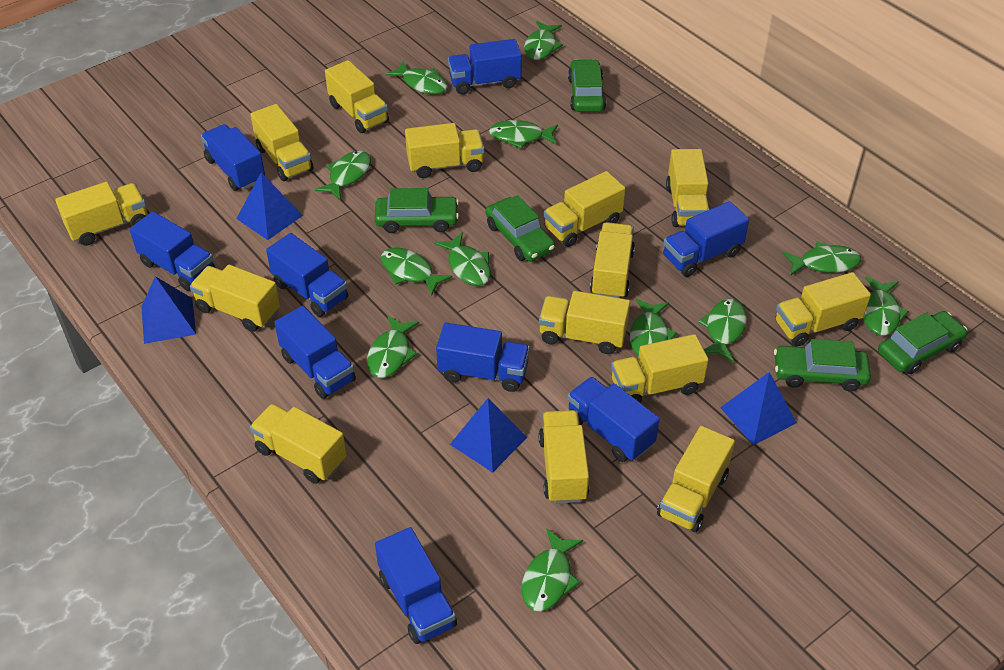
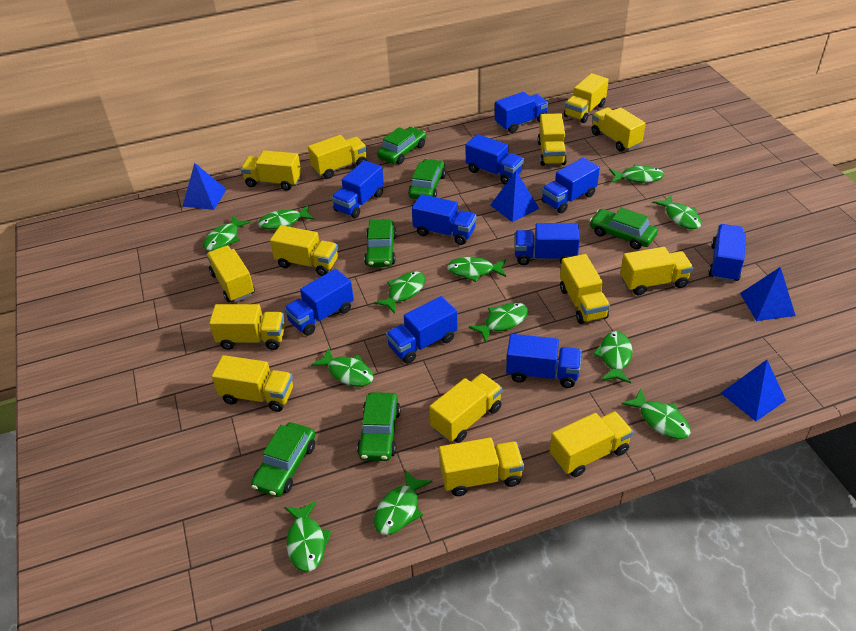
blue truck: 9 -> 10
green car: 5 -> 6

